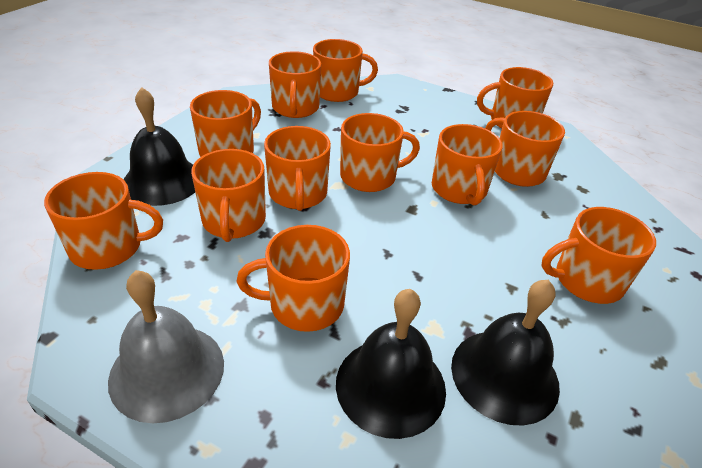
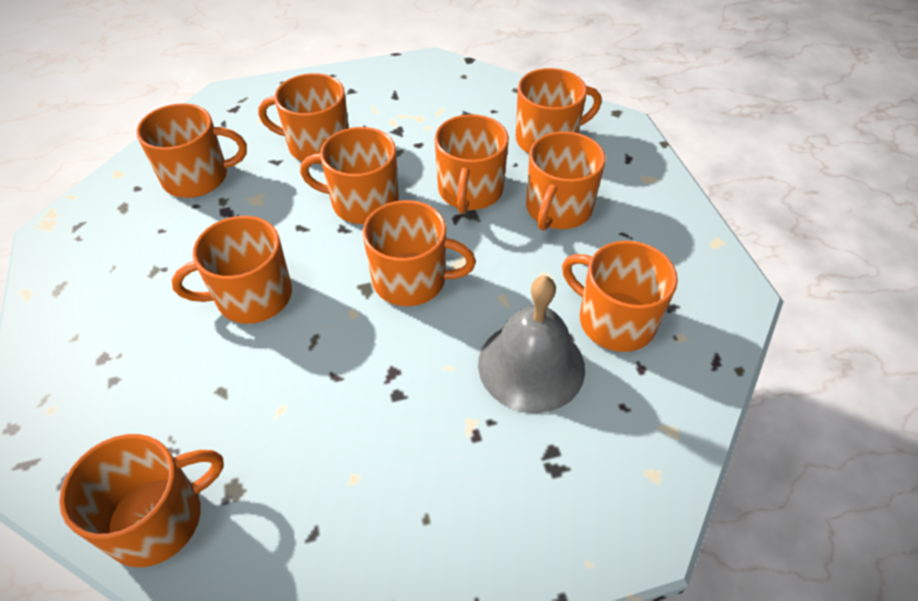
black bell: 3 -> 0
orange mug: 12 -> 10

